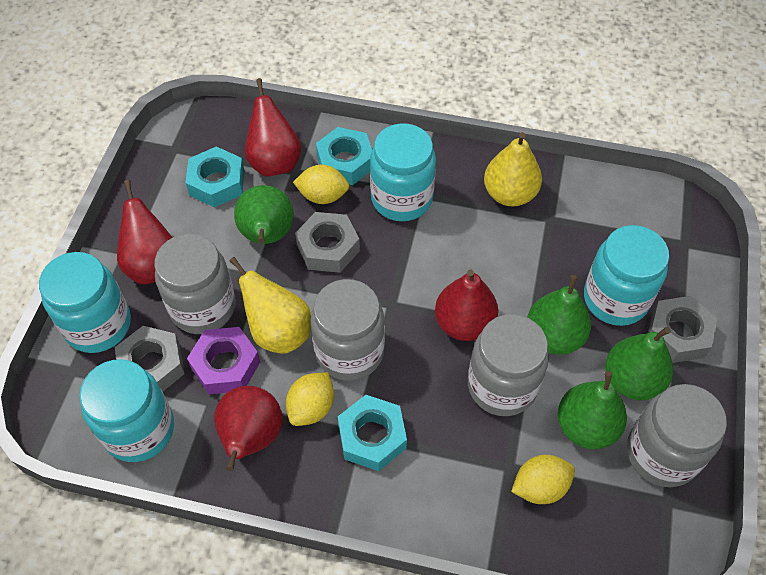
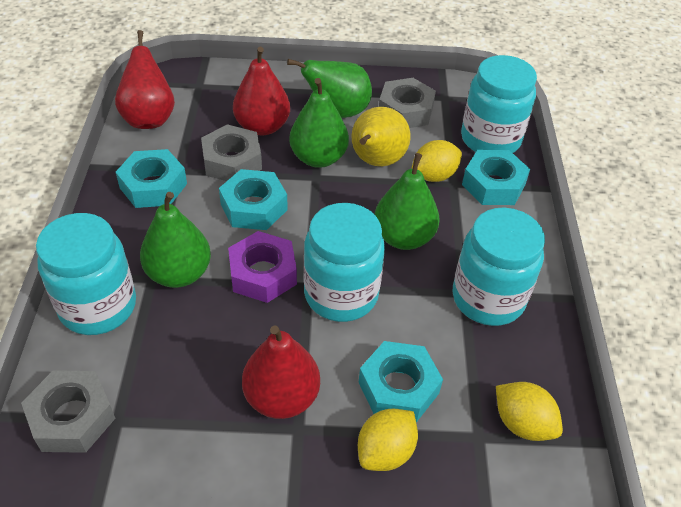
grey jar: 4 -> 0
red pear: 4 -> 3
turquoise nut: 3 -> 4
yellow pear: 2 -> 1

